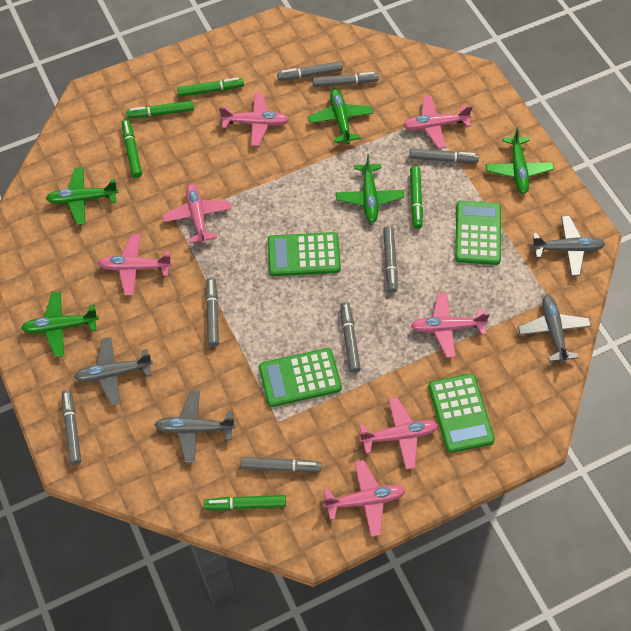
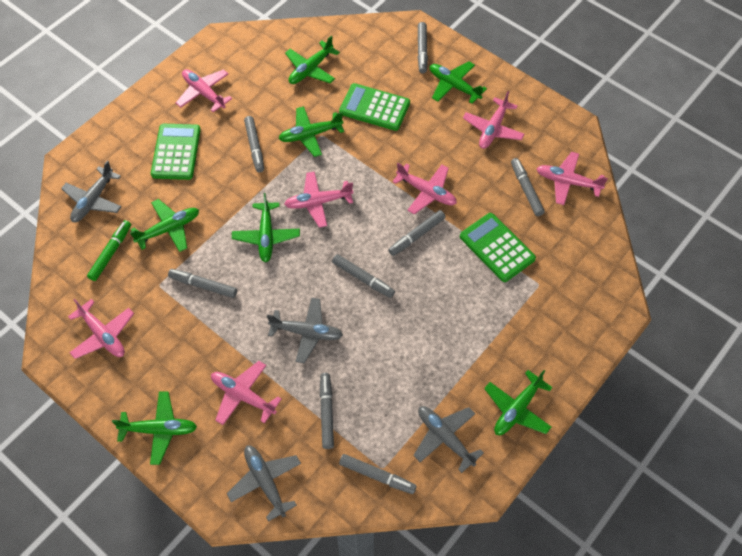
green calculator: 4 -> 3
green marker: 5 -> 1
green plane: 5 -> 7

